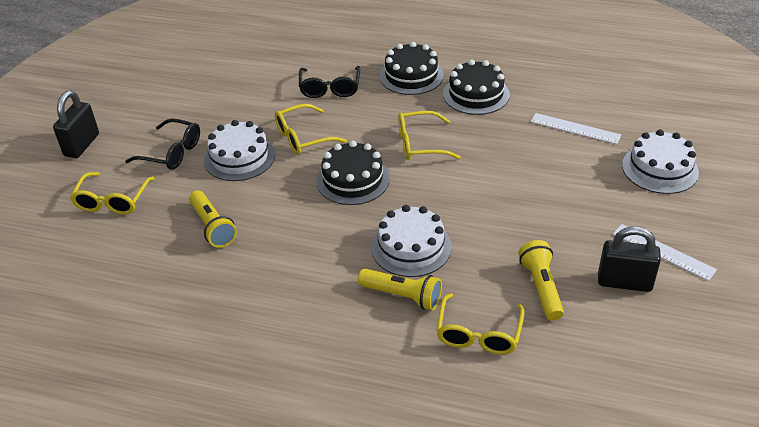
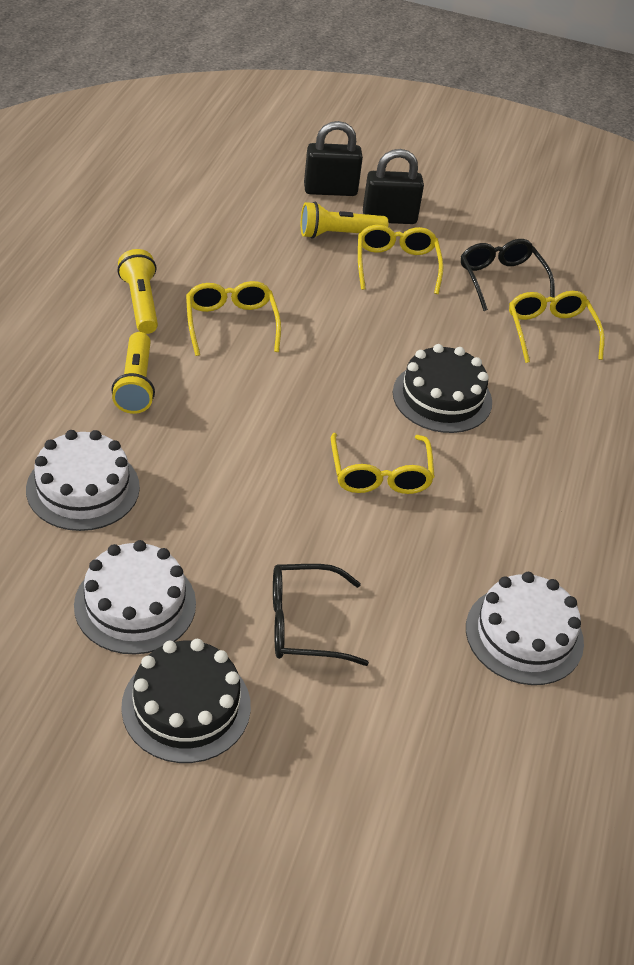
black cake: 3 -> 2
white ruler: 2 -> 0

